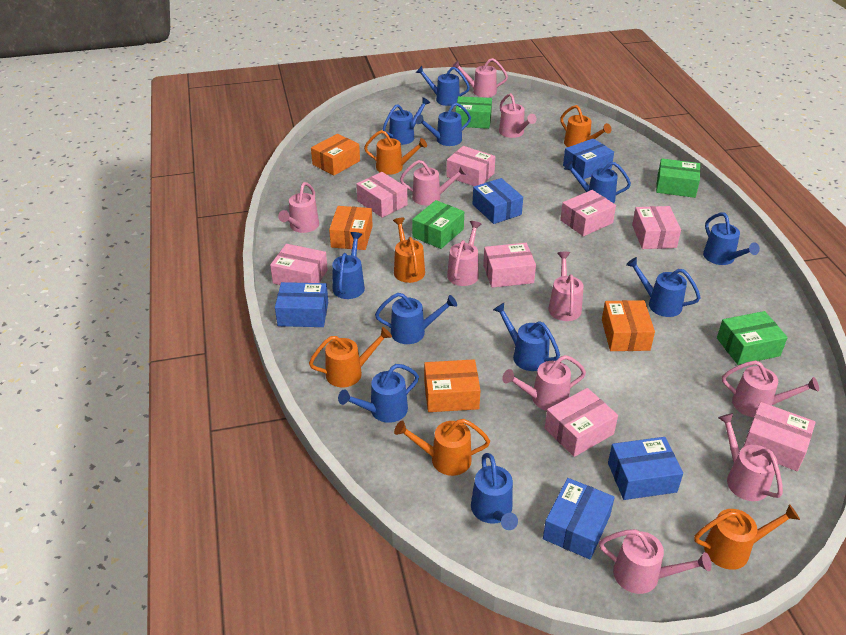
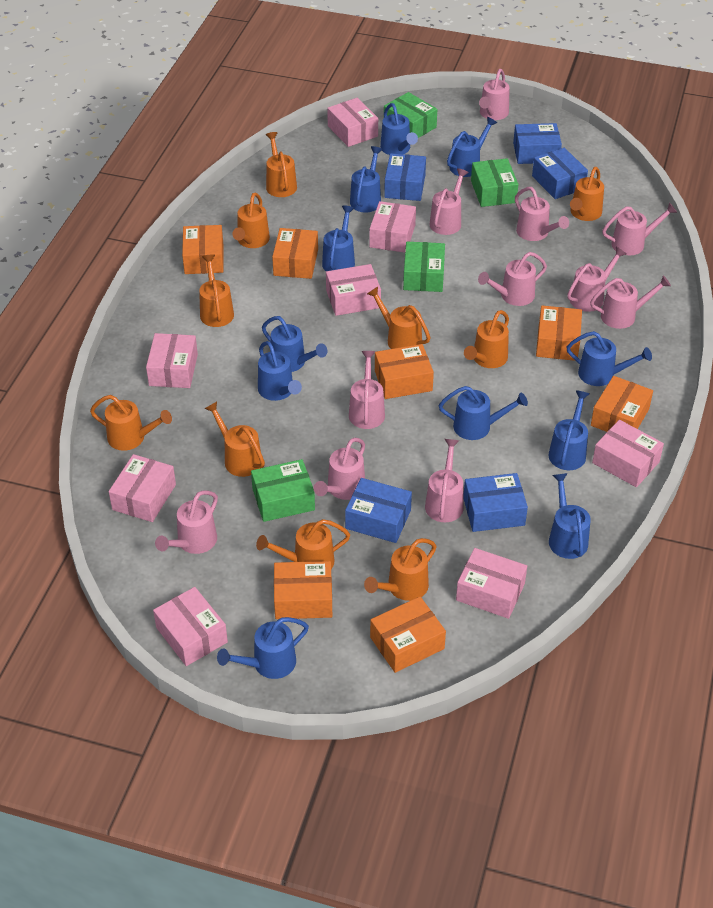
orange box: 4 -> 7
orange watering can: 6 -> 10
pink watering can: 10 -> 11

